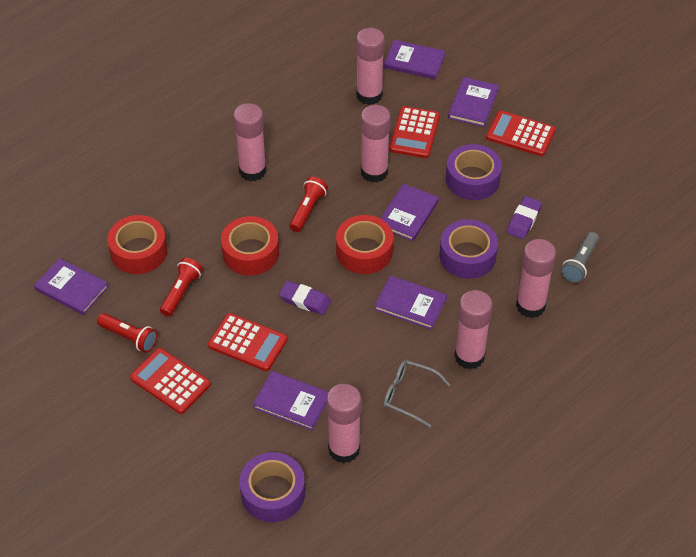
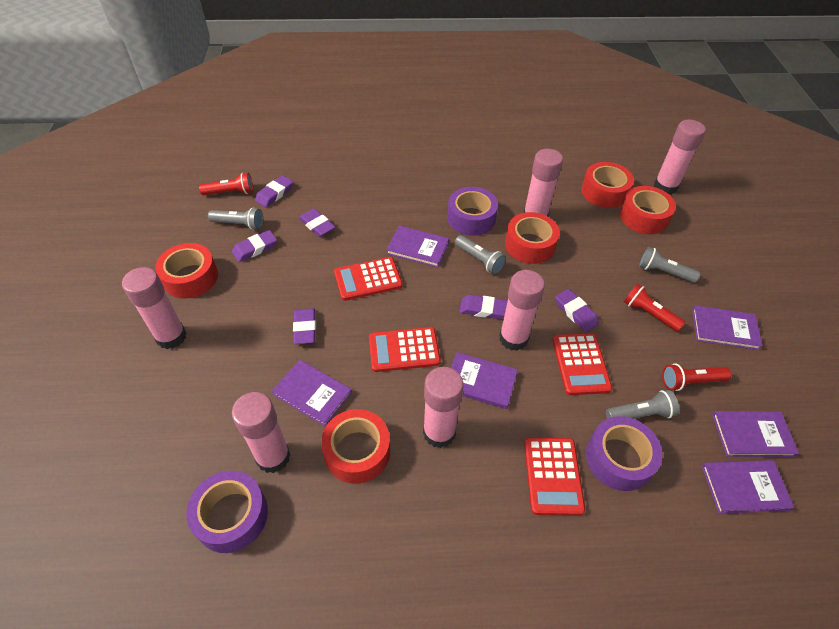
grey flashlight: 1 -> 4
grey glasses: 1 -> 0
purple eraser: 2 -> 6
red tape: 3 -> 5

